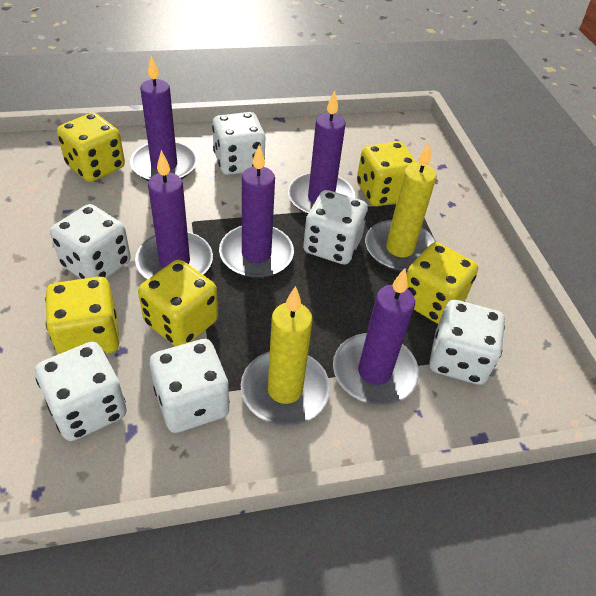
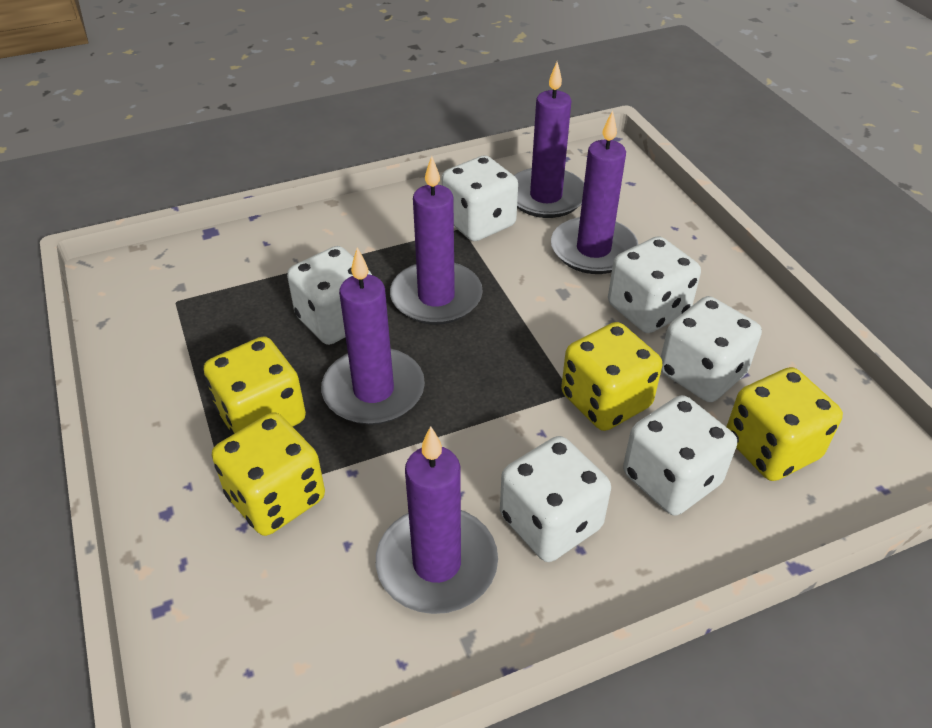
yellow candle: 2 -> 0
yellow dice: 5 -> 4

